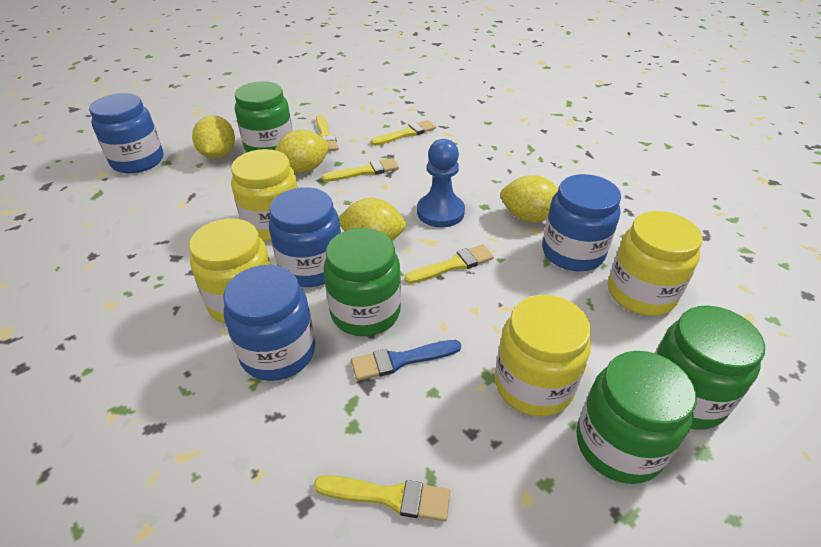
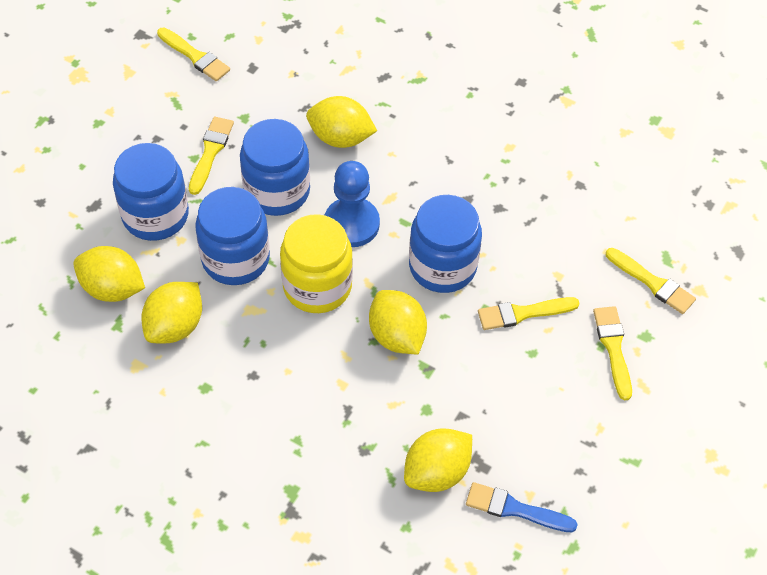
green jar: 4 -> 0
yellow jar: 4 -> 1
yellow lemon: 4 -> 5

